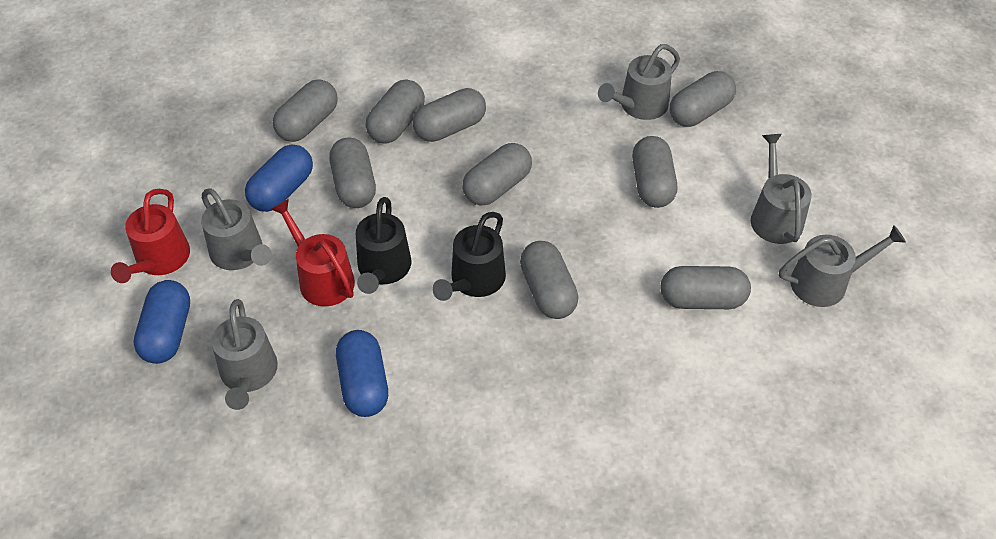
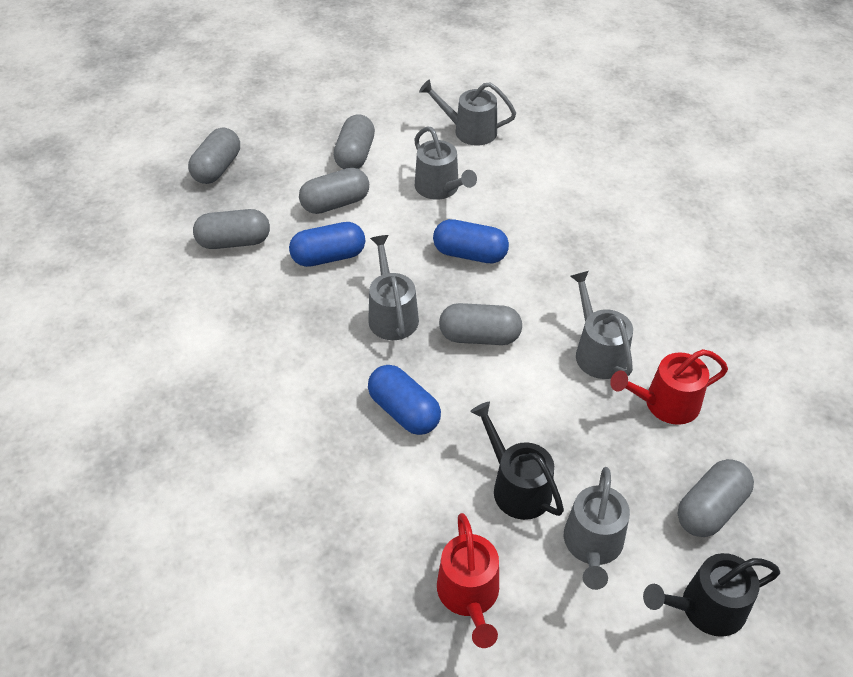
grey capsule: 9 -> 6

